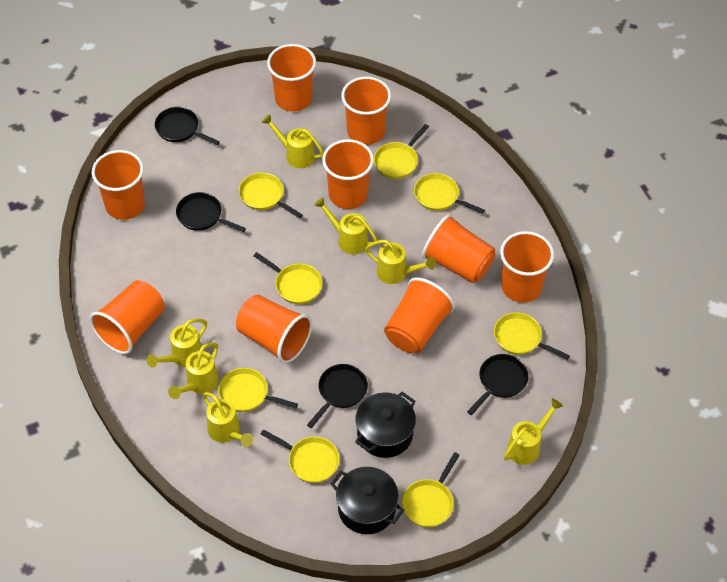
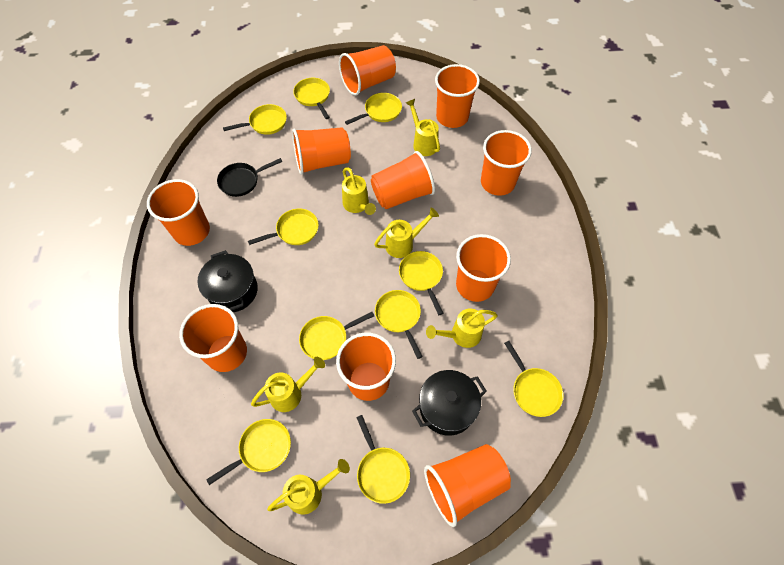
black pan: 4 -> 1
orange cup: 9 -> 10
yellow pan: 8 -> 10
yellow watering can: 7 -> 6

